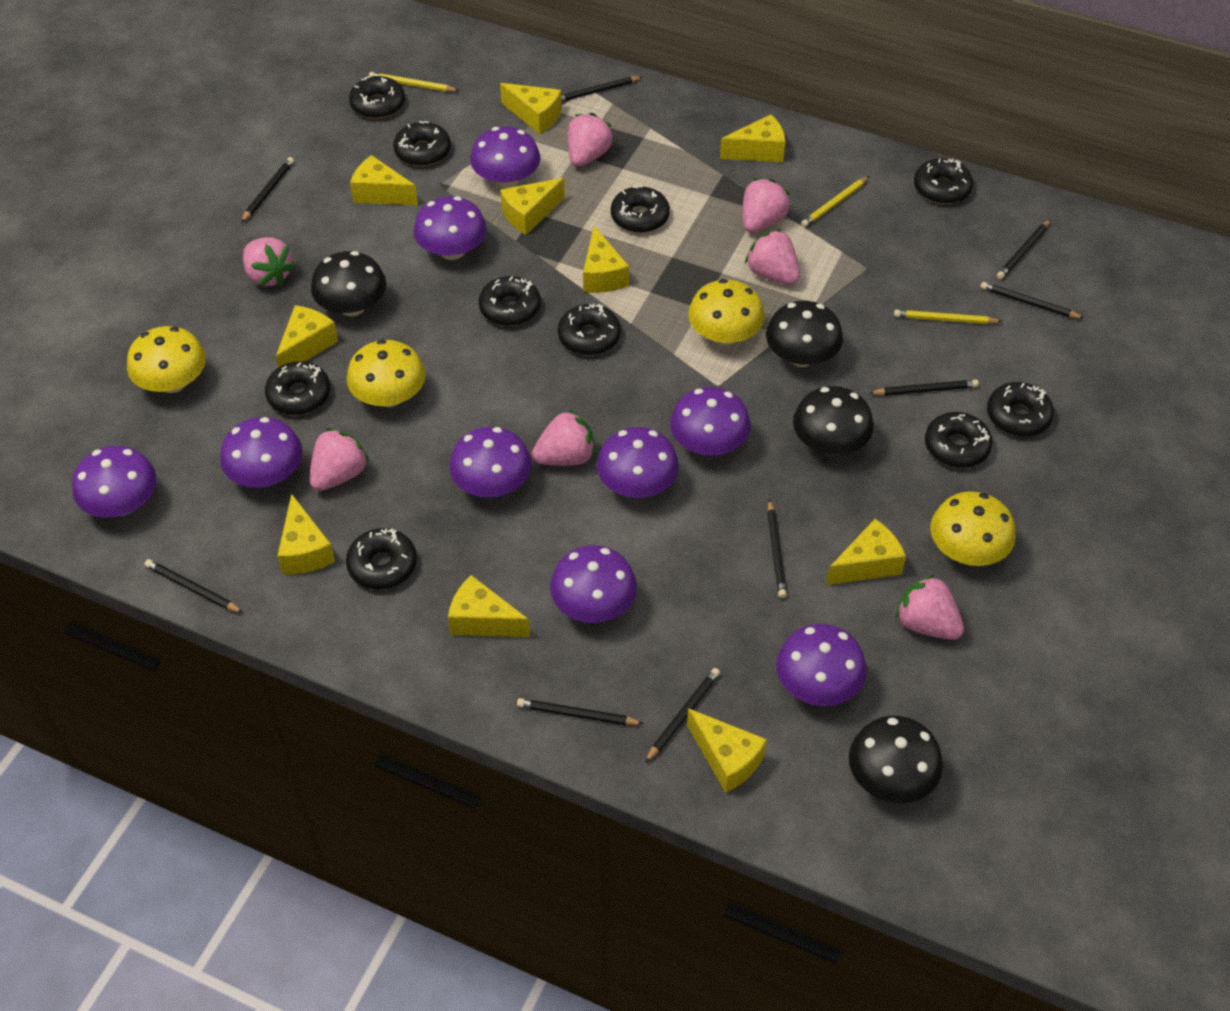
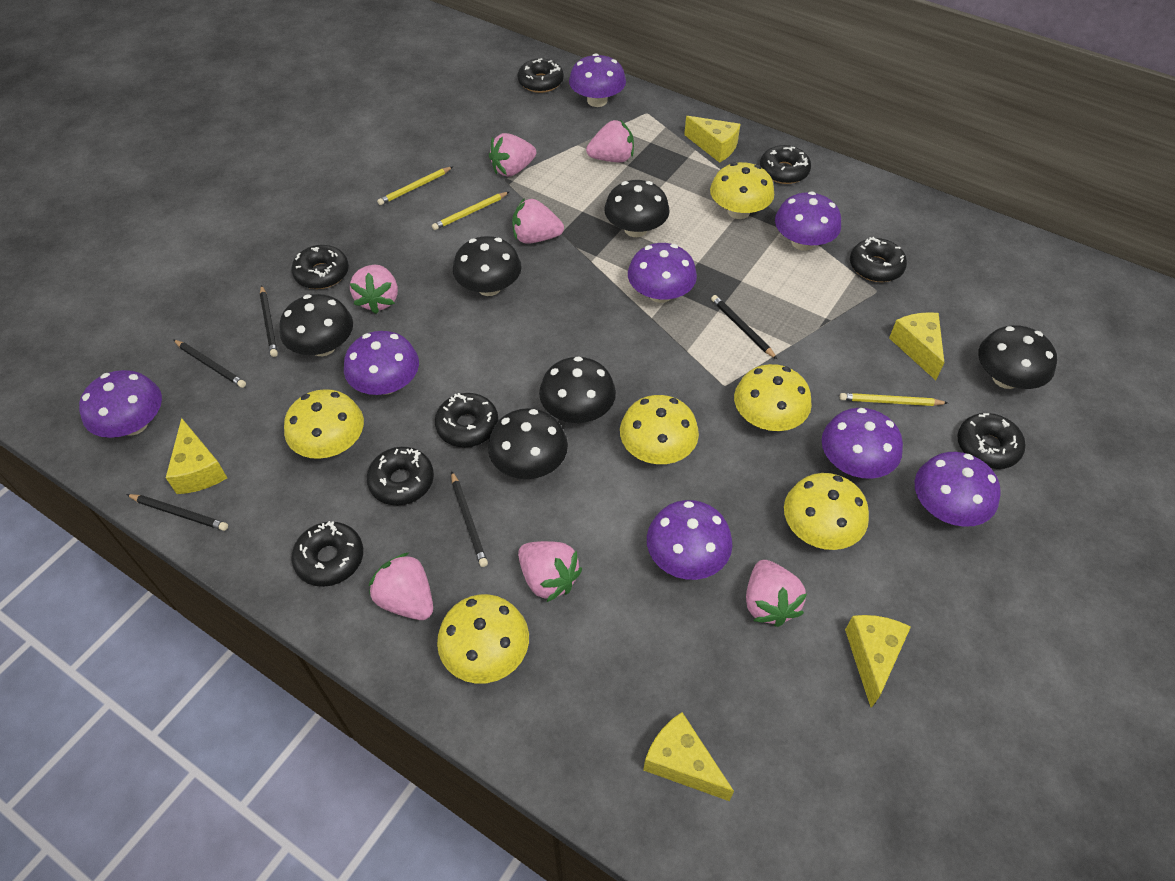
black donut: 10 -> 8
black mushroom: 4 -> 6
black pencil: 9 -> 5
purple mushroom: 9 -> 8
yellow cheese: 10 -> 5
yellow mushroom: 4 -> 6

